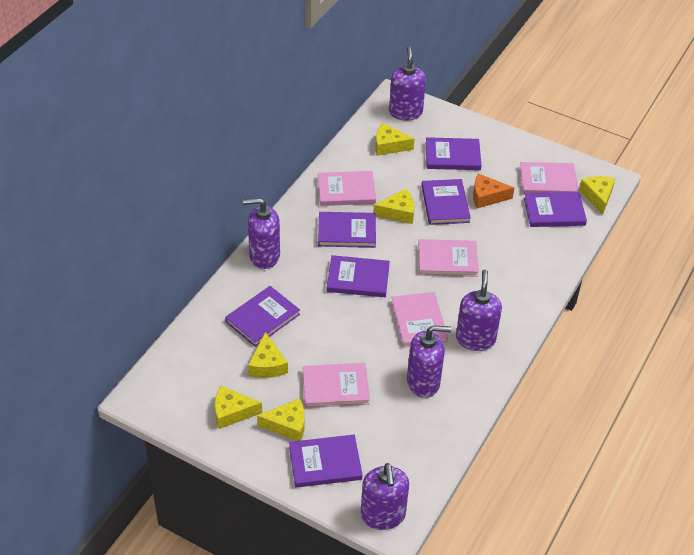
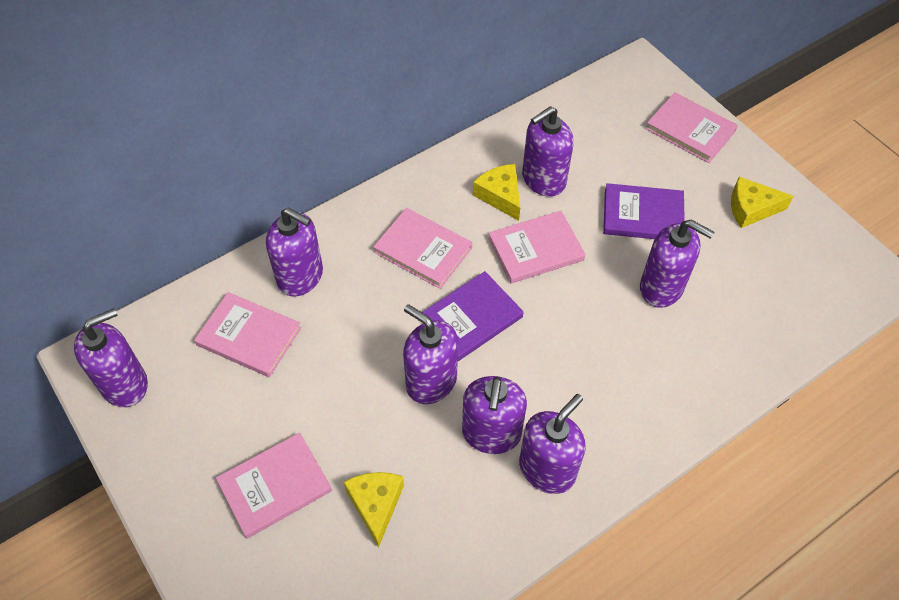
orange cheese: 1 -> 0
purple book: 7 -> 2
purple soap dispenser: 5 -> 7
yellow cheese: 6 -> 3

